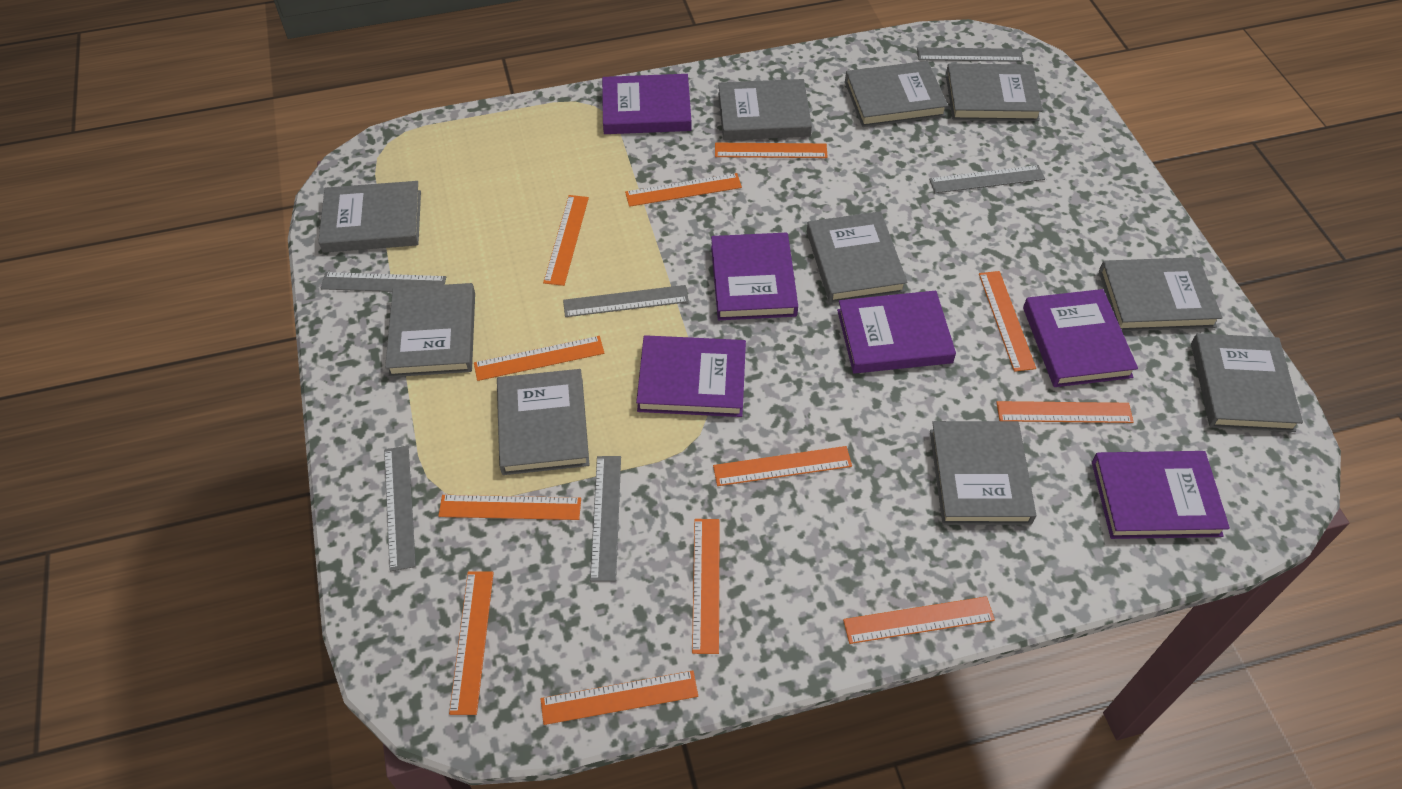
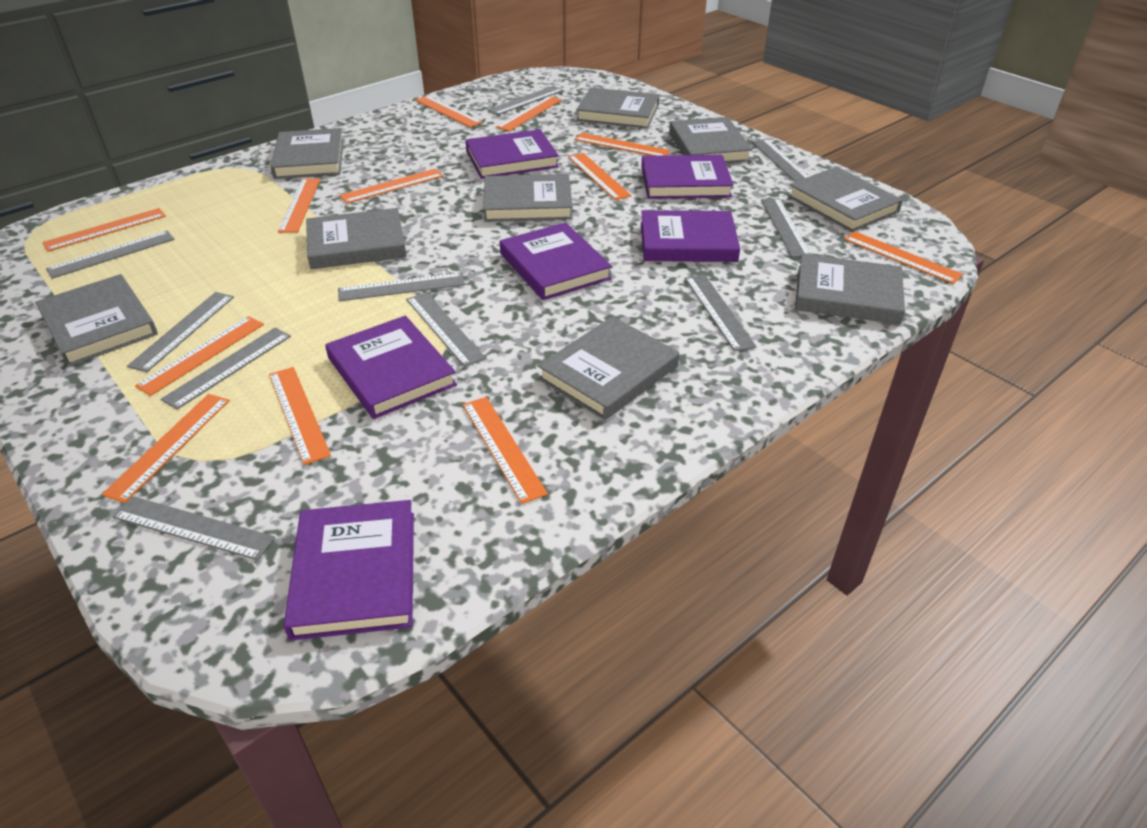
grey book: 10 -> 9
grey ruler: 6 -> 10

